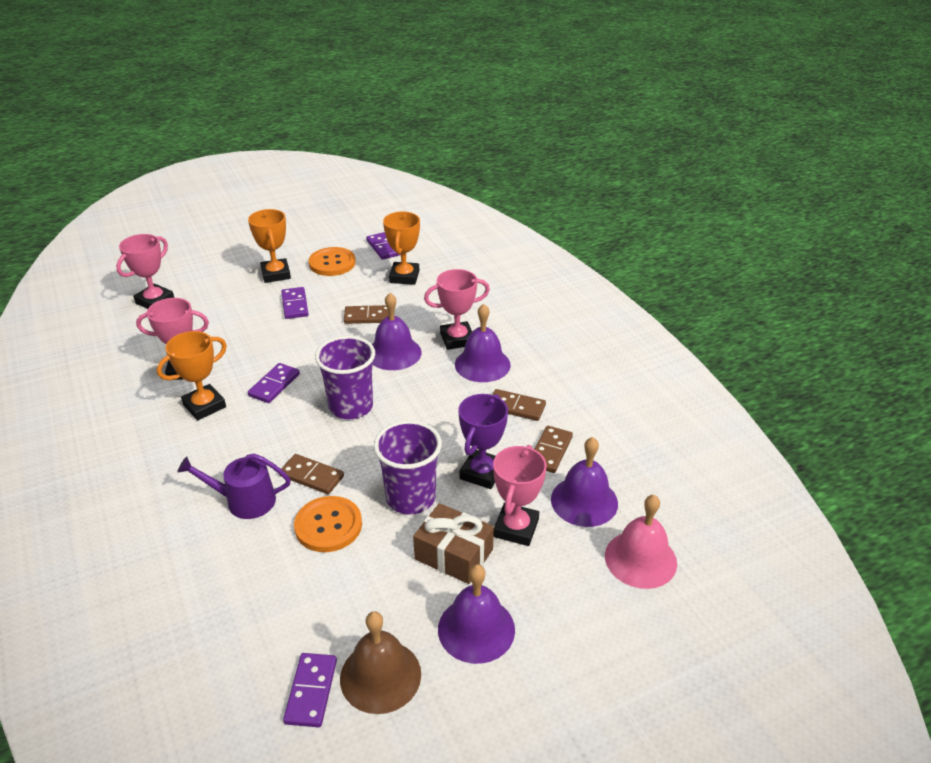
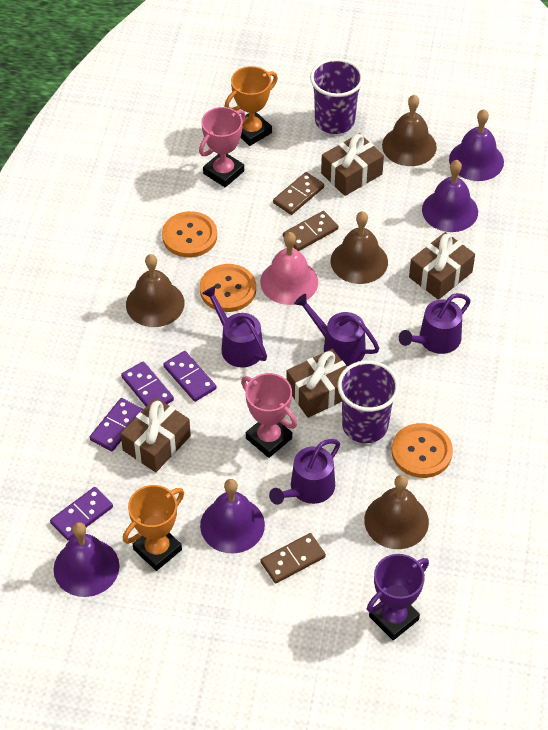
brown bell: 1 -> 4
brown domino: 4 -> 3
brown gift: 1 -> 4
orange button: 2 -> 3
orange trophy: 3 -> 2
pink trophy: 4 -> 2
purple watering can: 1 -> 4

